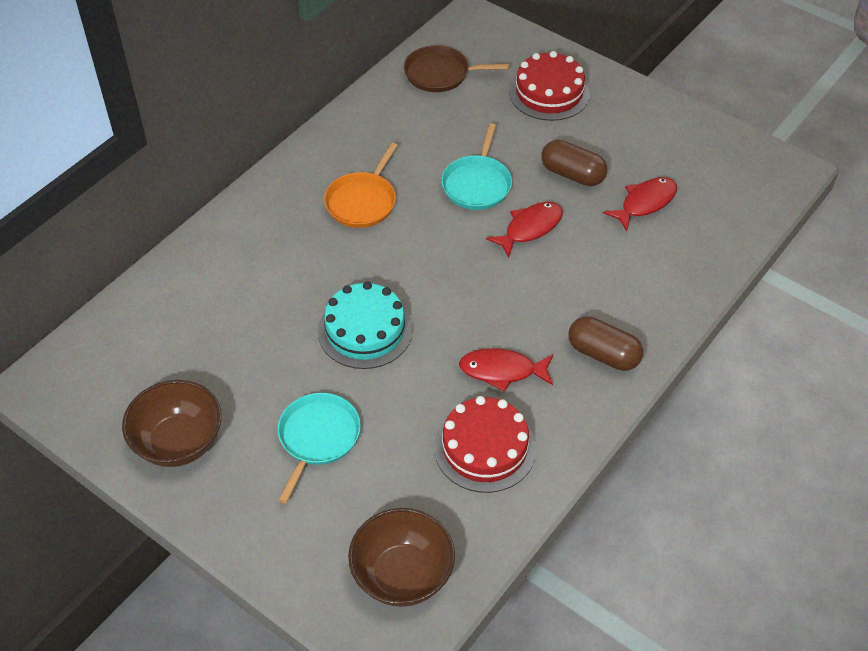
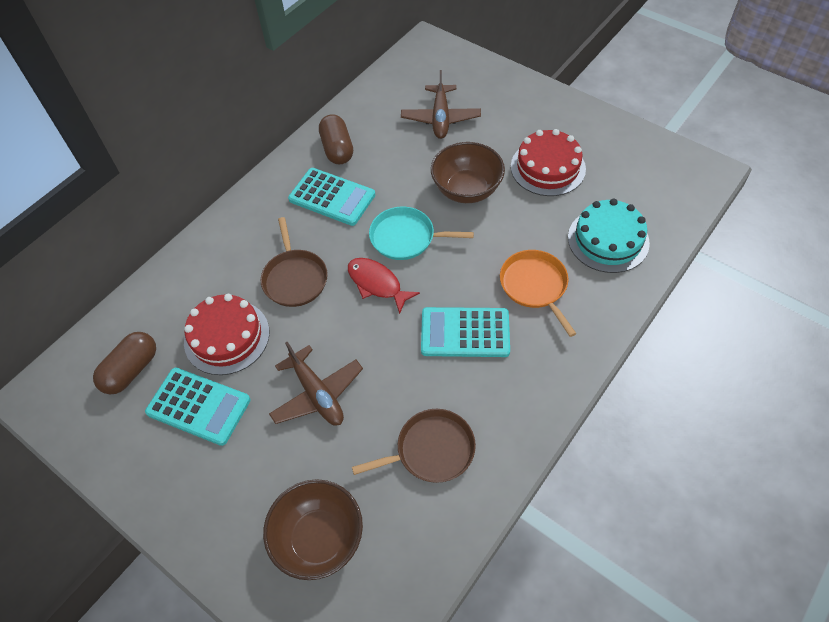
brown pan: 1 -> 2
brown plane: 0 -> 2
red fish: 3 -> 1
turquoise calculator: 0 -> 3
turquoise pan: 2 -> 1

